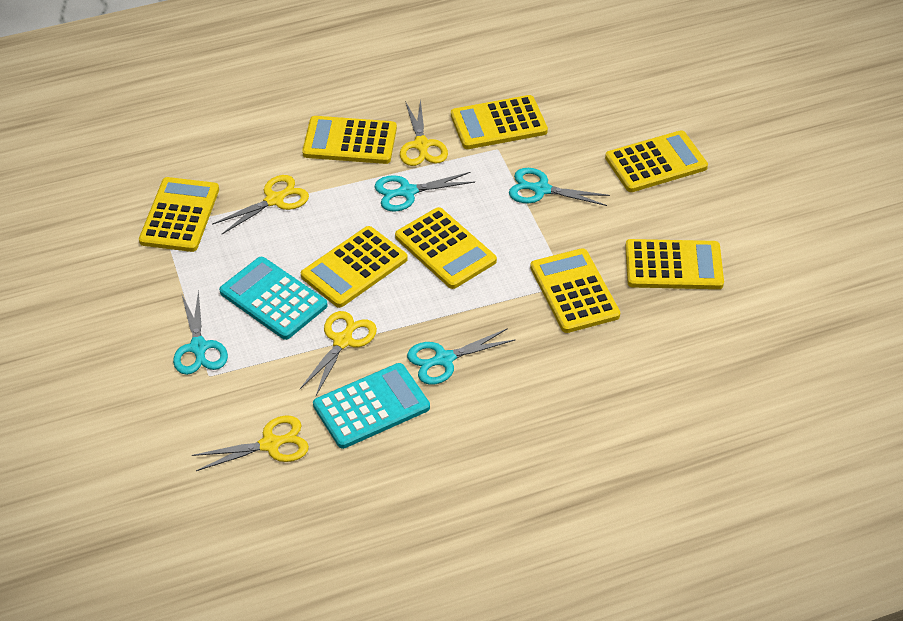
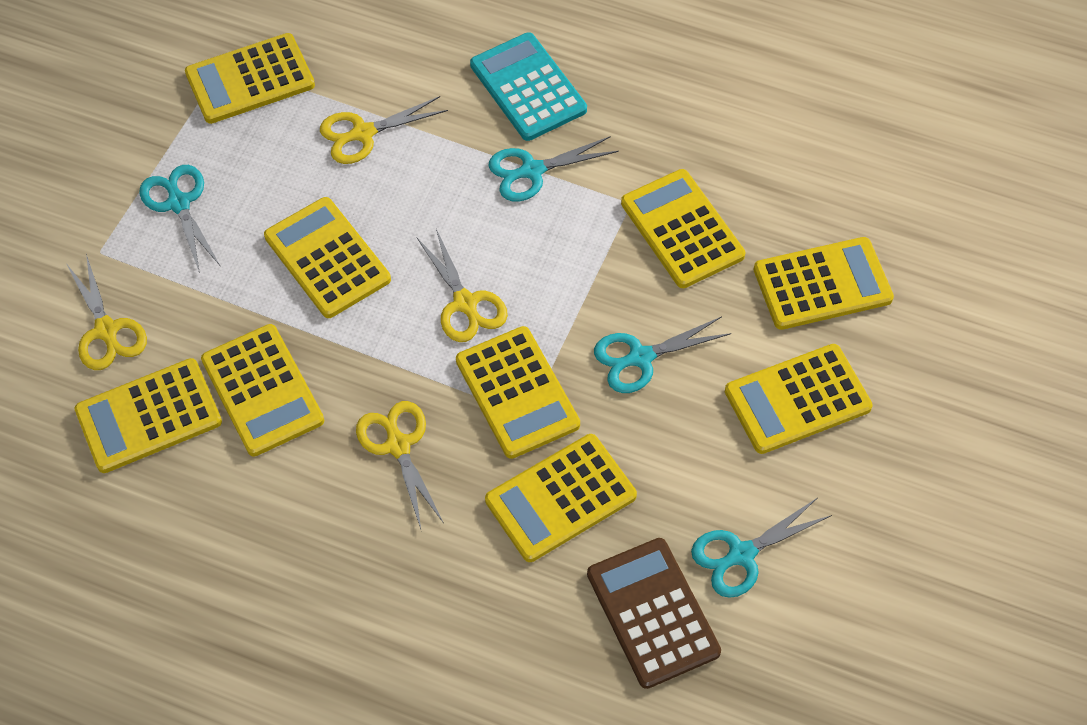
brown calculator: 0 -> 1
turquoise calculator: 2 -> 1
yellow calculator: 8 -> 9

